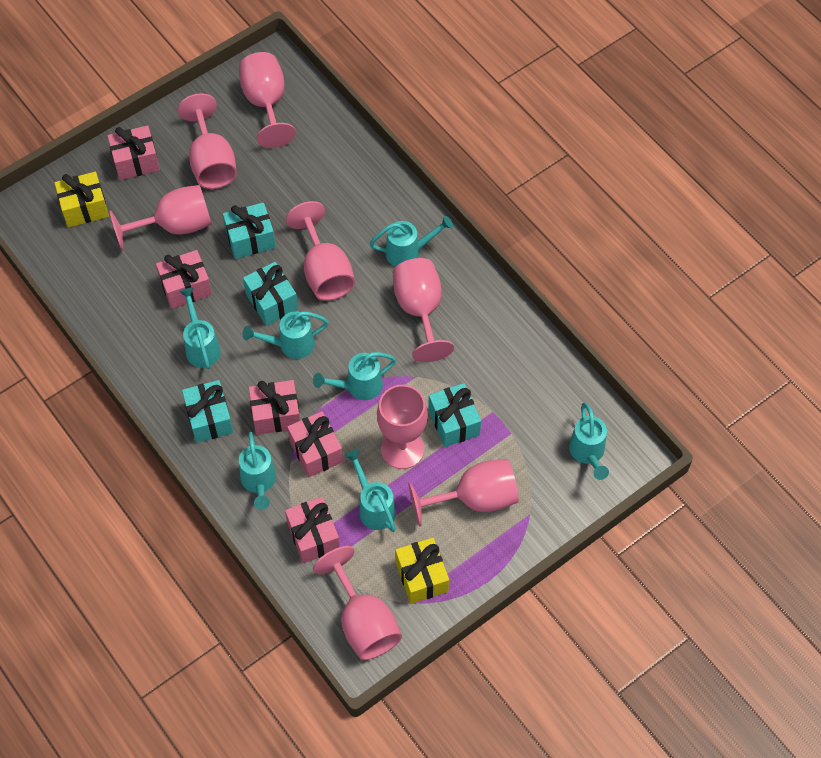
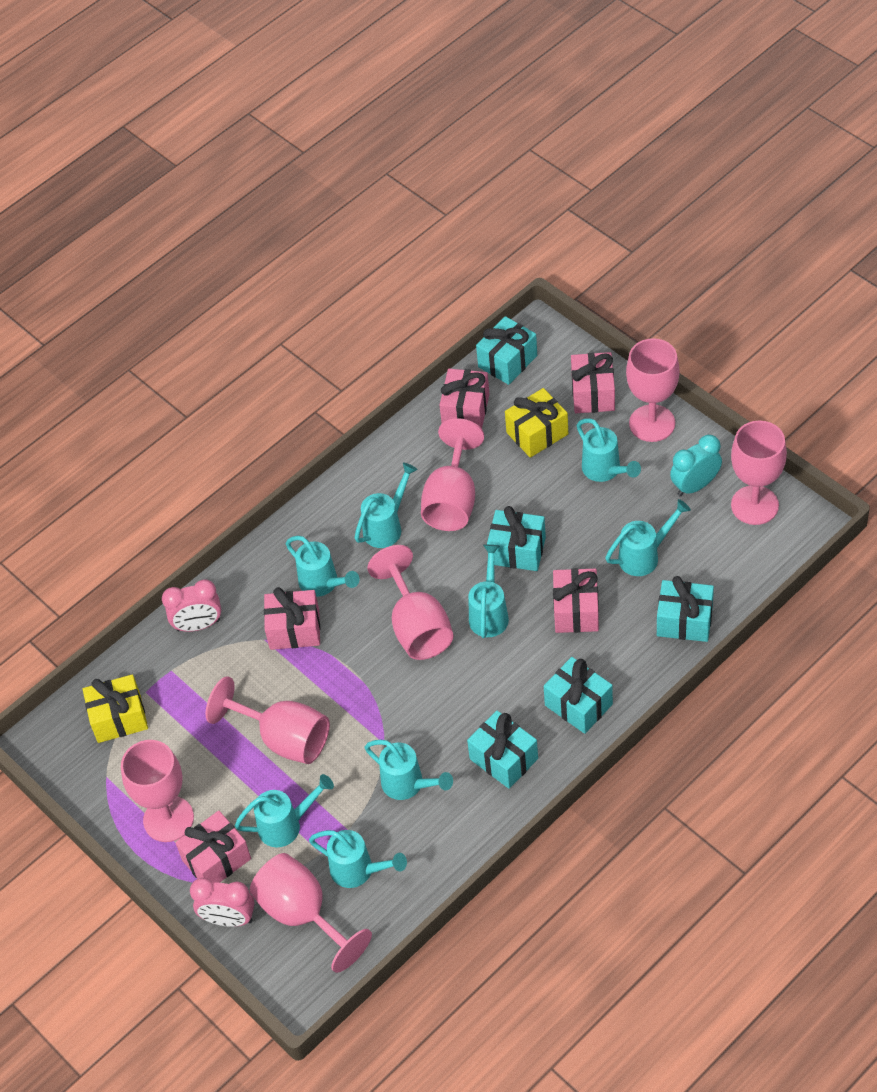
pink clock: 0 -> 2
pink goblet: 8 -> 7
turquoise clock: 0 -> 1
turquoise gift: 4 -> 5
turquoise watering can: 7 -> 8

